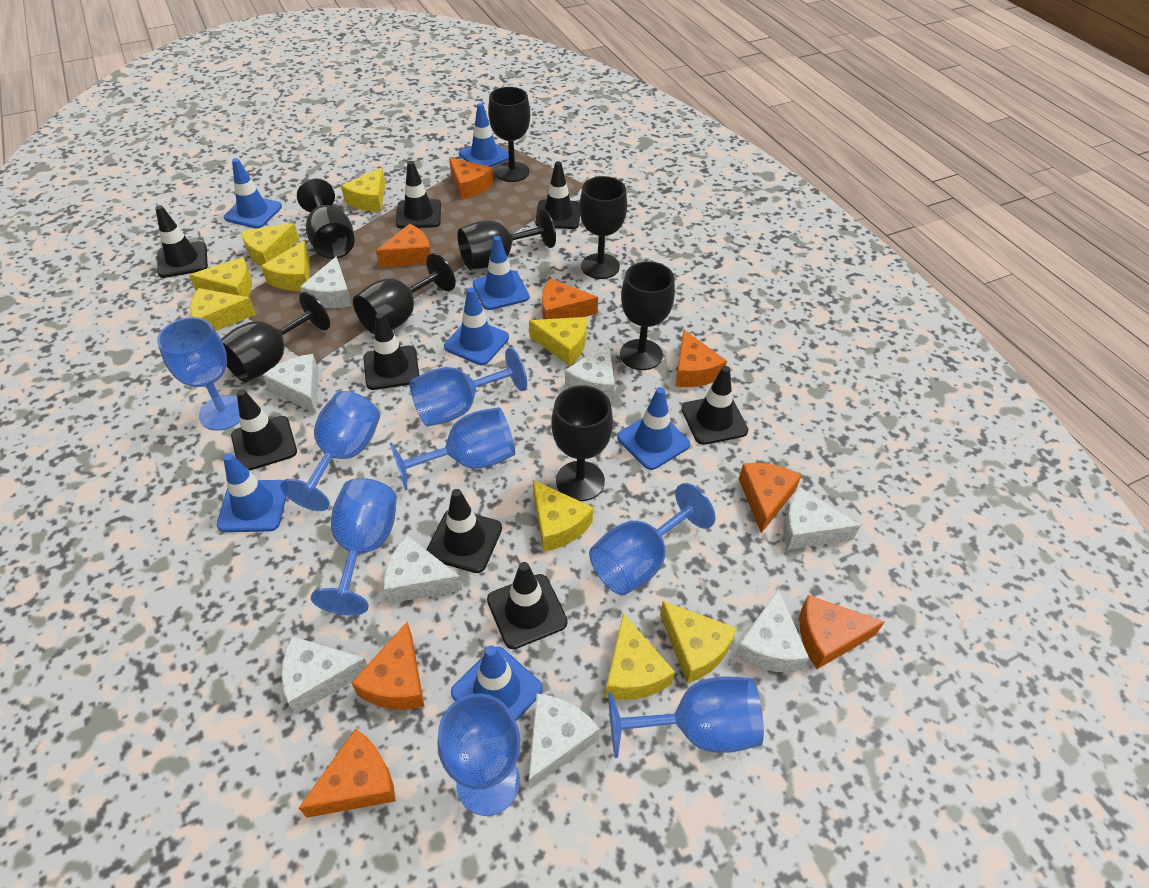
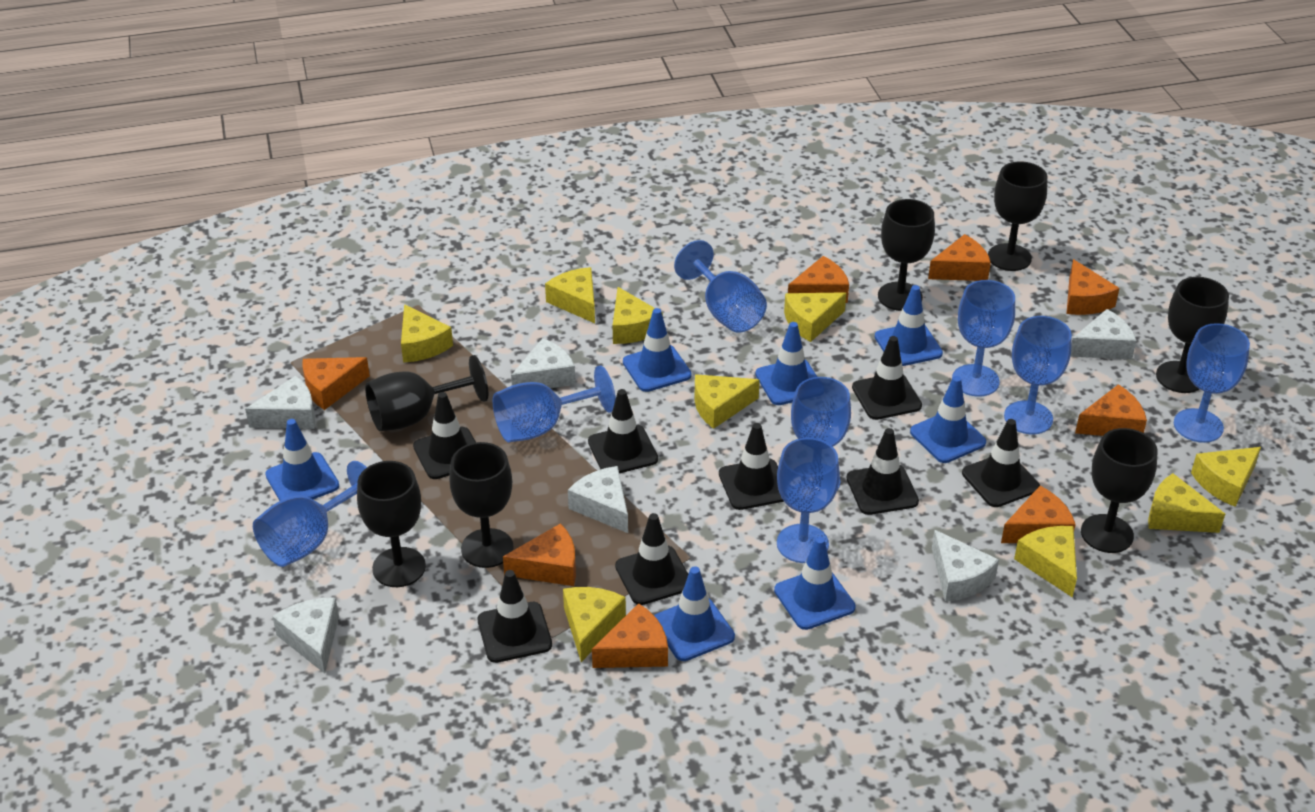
black goblet: 8 -> 7
white cheese: 8 -> 6

